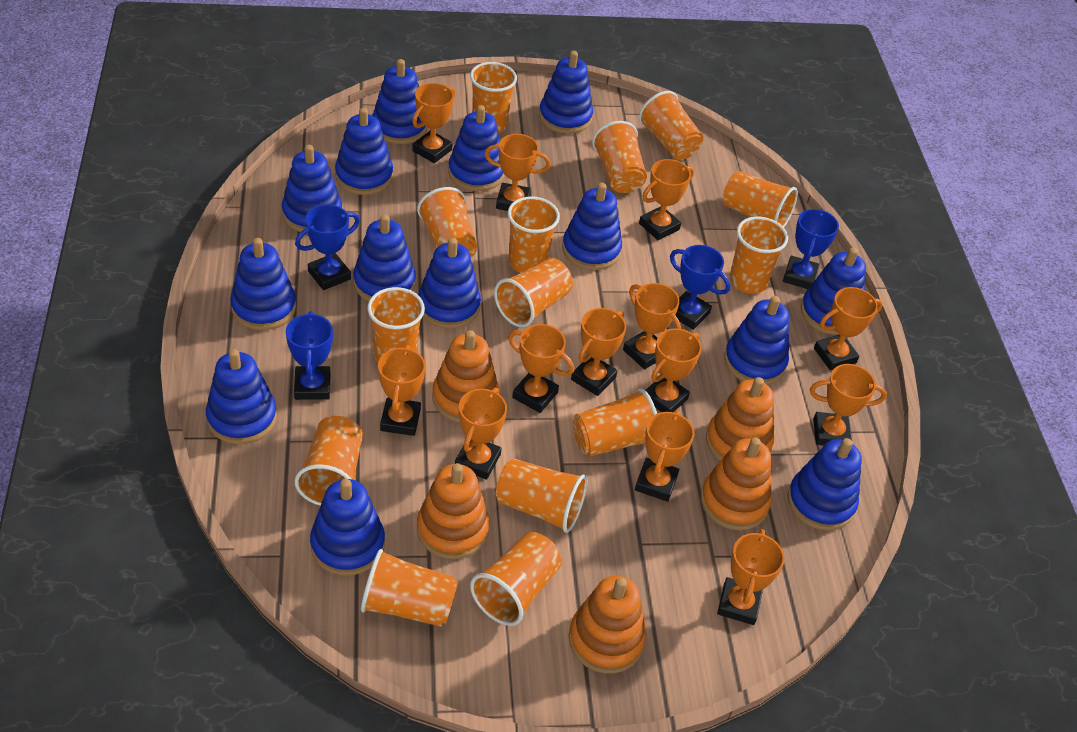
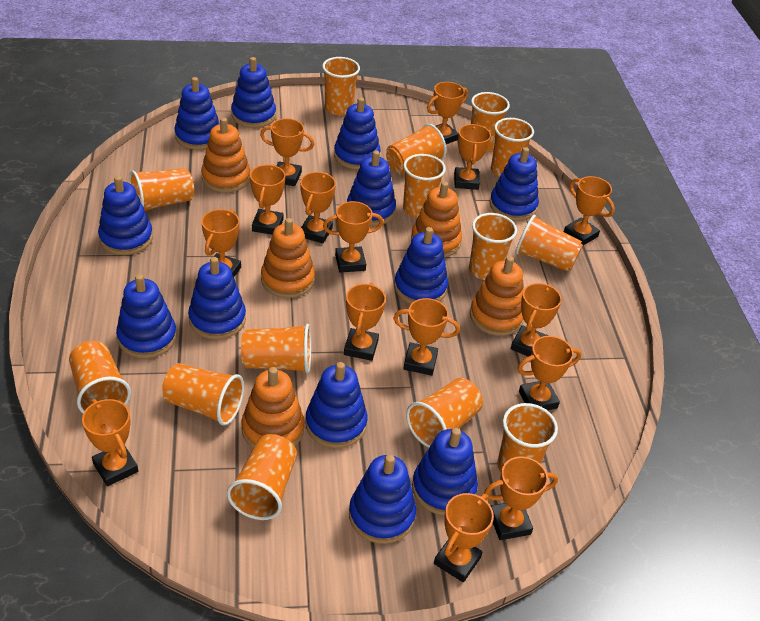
blue stacking toy: 14 -> 12
blue trophy: 4 -> 0
orange trophy: 13 -> 15

